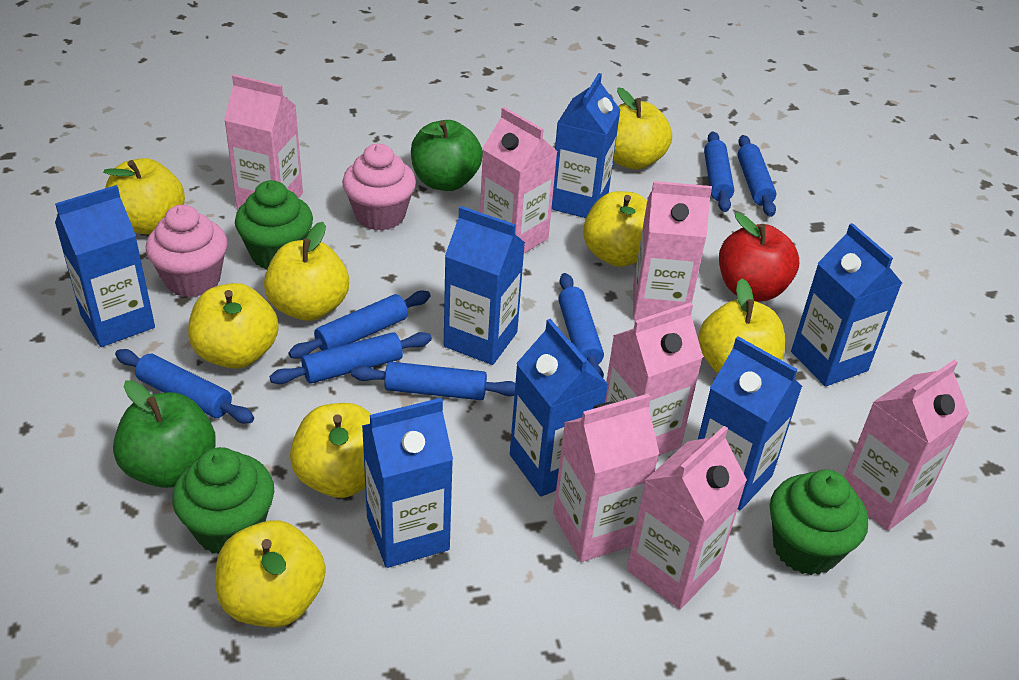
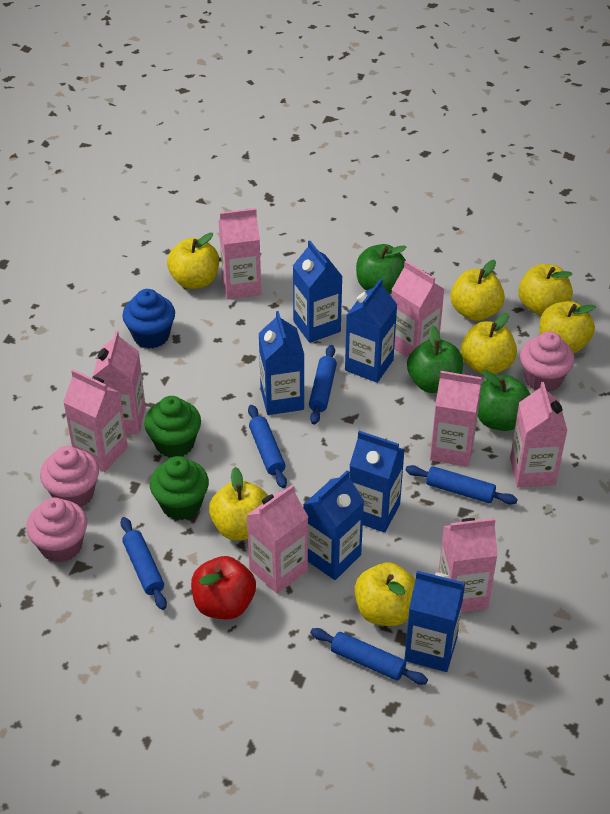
blue carton: 7 -> 6
blue cupcake: 0 -> 1
blue rolling pin: 7 -> 5
green apple: 2 -> 3
green cupcake: 3 -> 2
pink carton: 7 -> 8
pink cupcake: 2 -> 3
yellow apple: 8 -> 7

